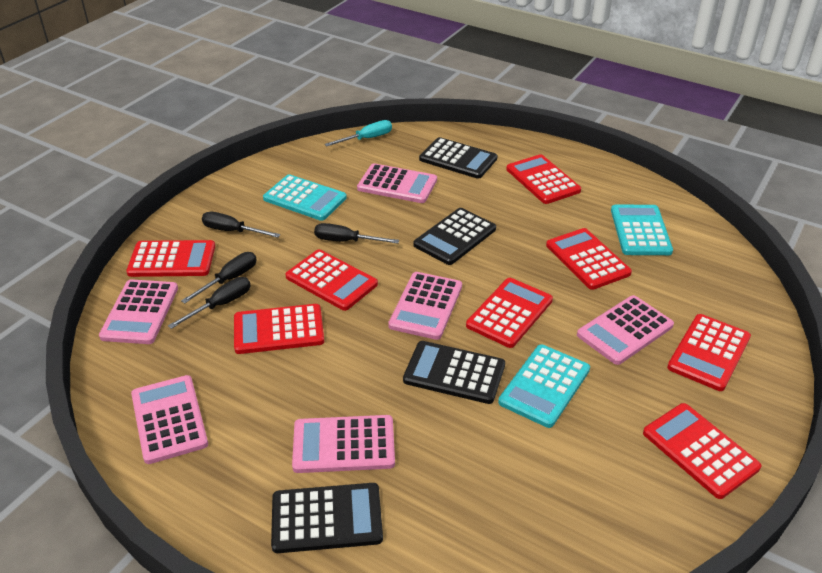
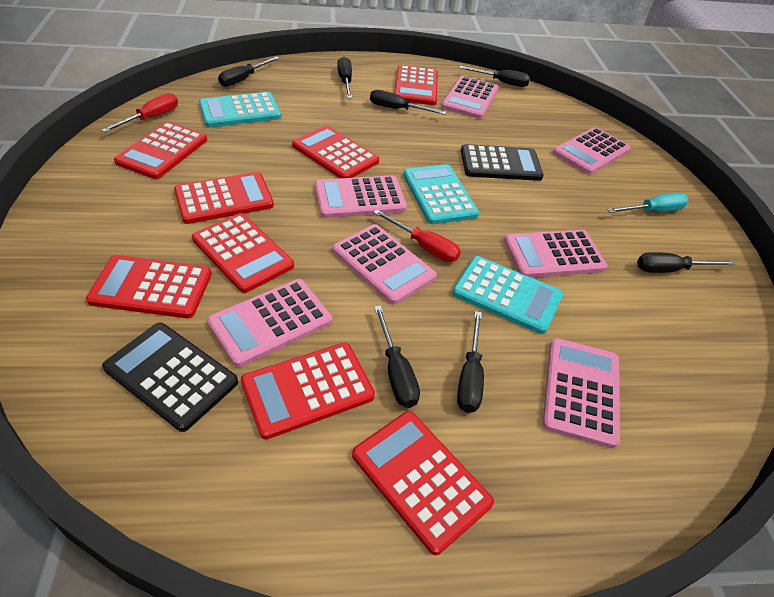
black calculator: 4 -> 2
black screwdriver: 4 -> 7
pink calculator: 6 -> 7
red screwdriver: 0 -> 2

